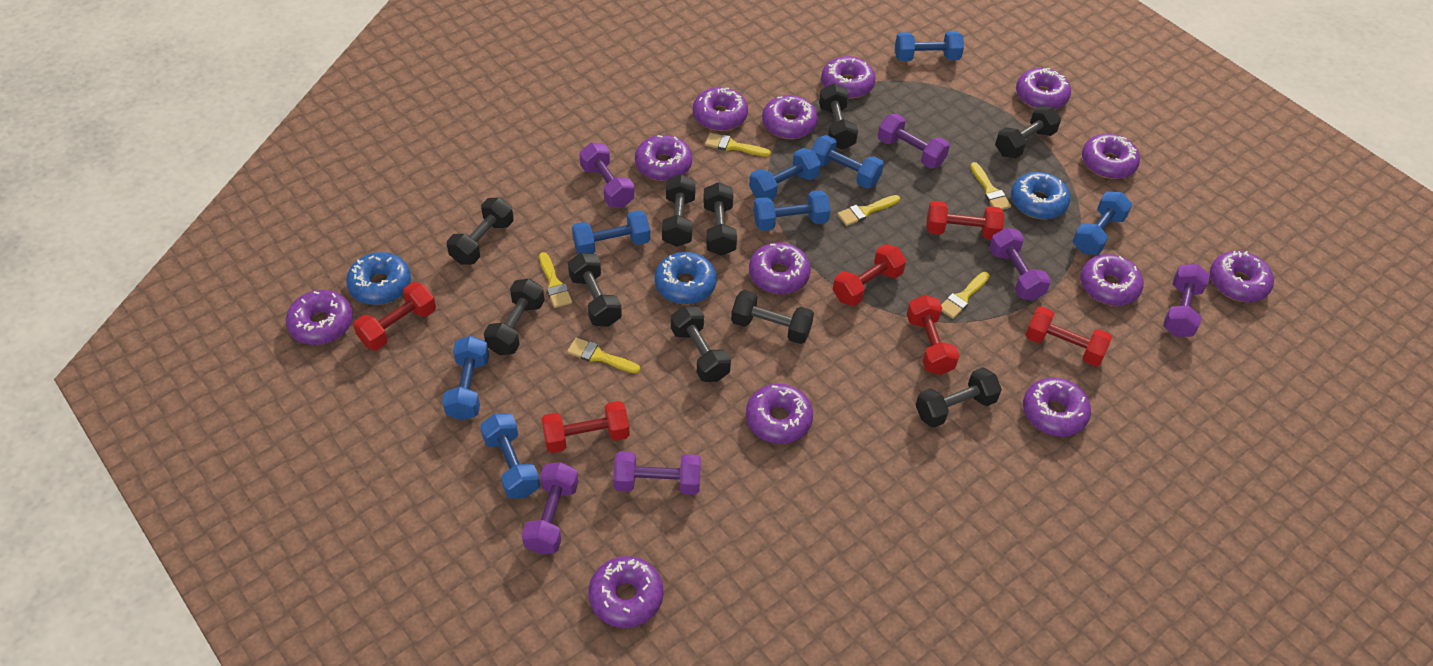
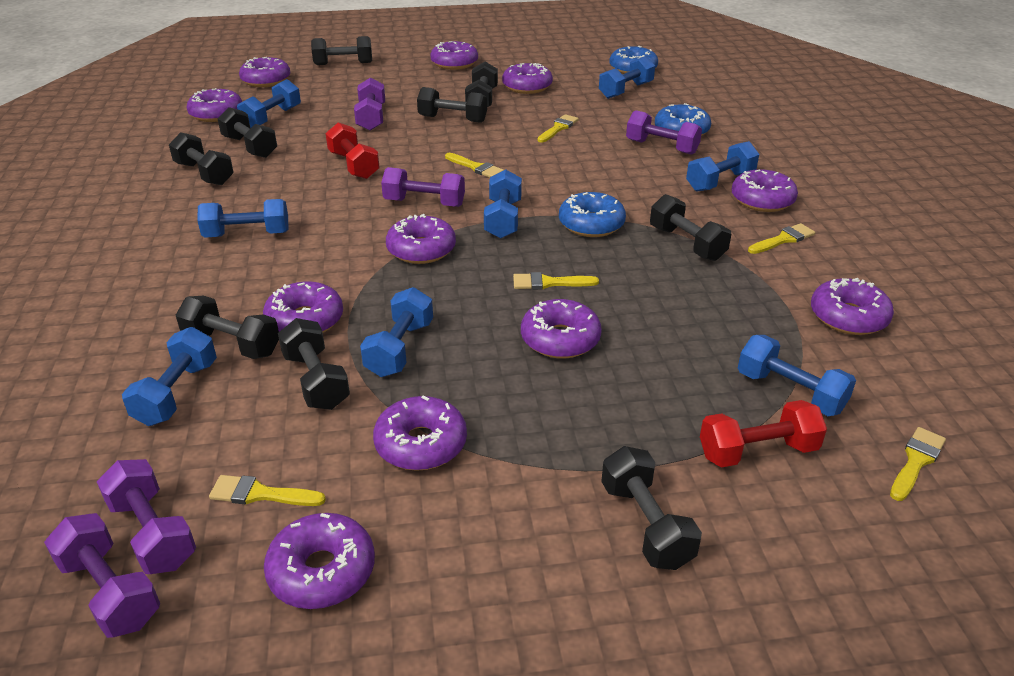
black dumbbell: 10 -> 9
purple donut: 13 -> 11
purple dumbbell: 6 -> 5
red dumbbell: 6 -> 2

